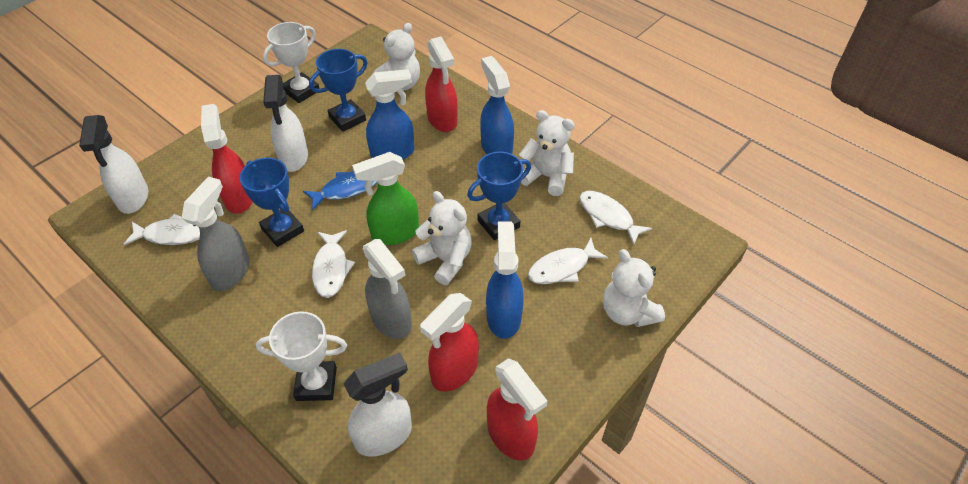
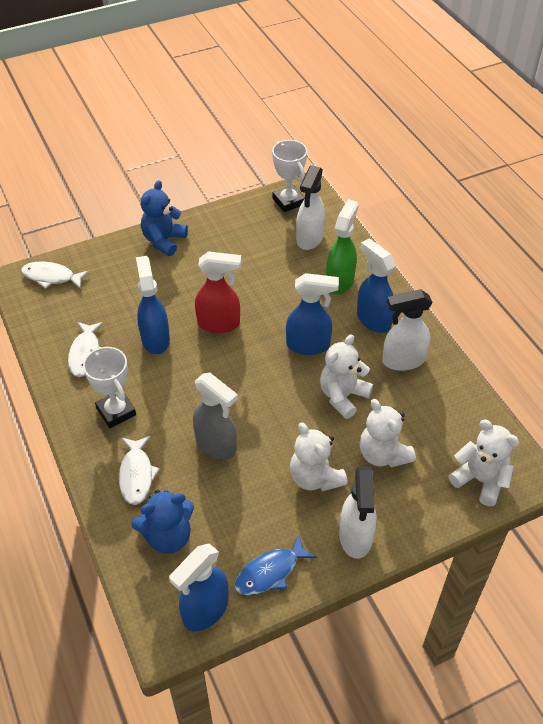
blue spray bottle: 3 -> 4
blue teddy bear: 0 -> 2
blue trophy: 3 -> 0
grey spray bottle: 2 -> 1
red spray bottle: 4 -> 1
white fish: 4 -> 3

